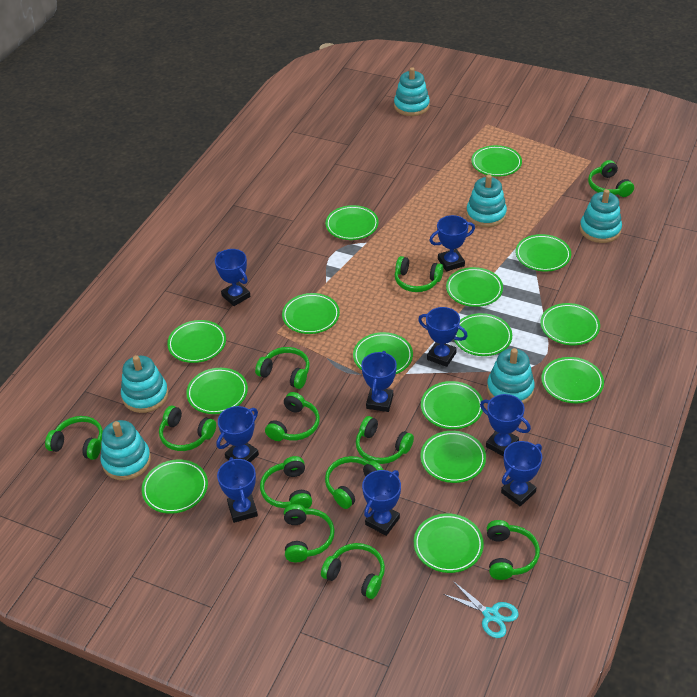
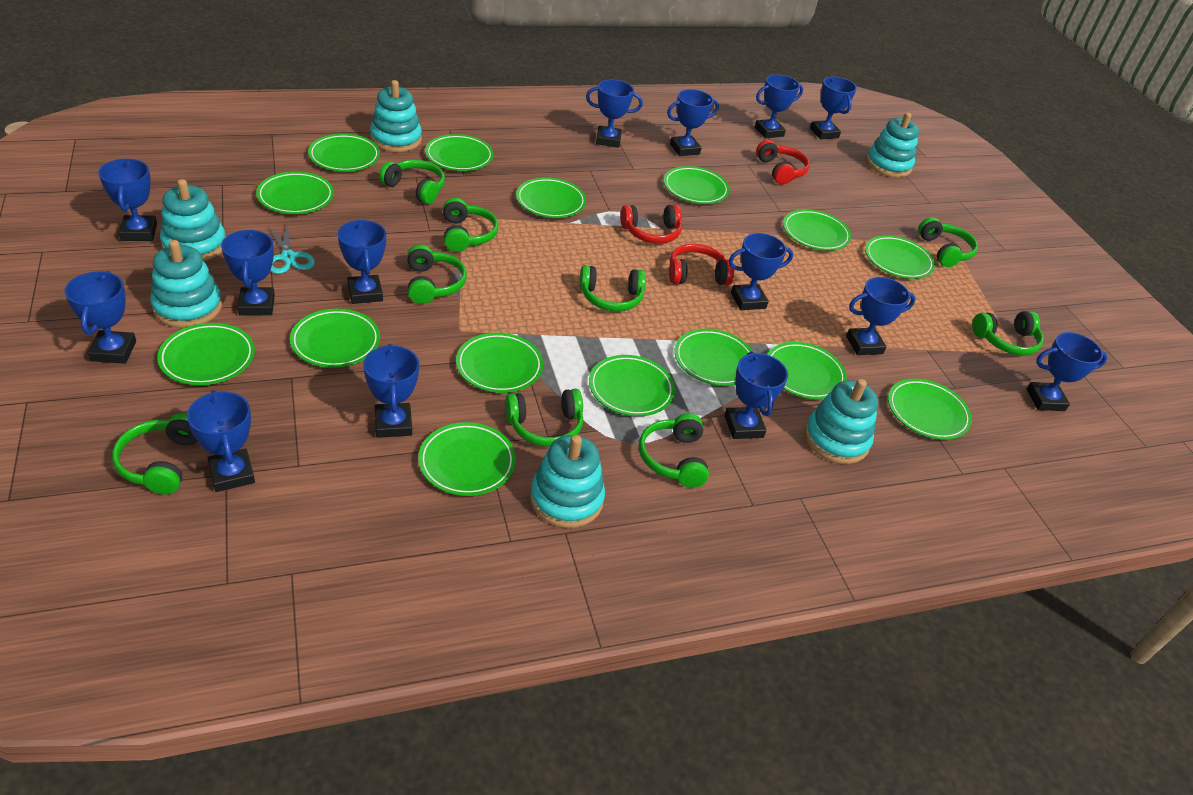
blue trophy: 9 -> 14
green headphones: 12 -> 9
red headphones: 0 -> 3

